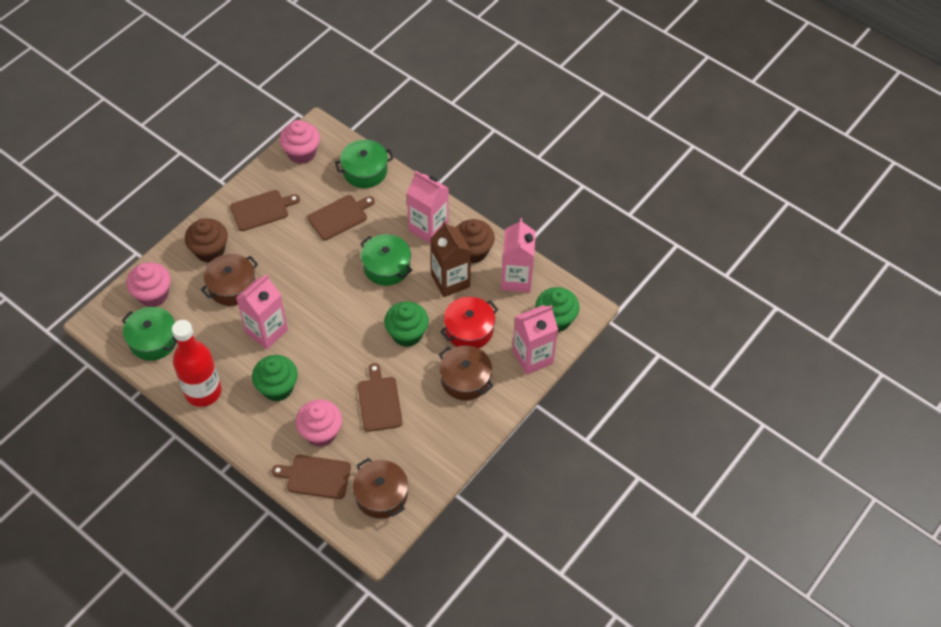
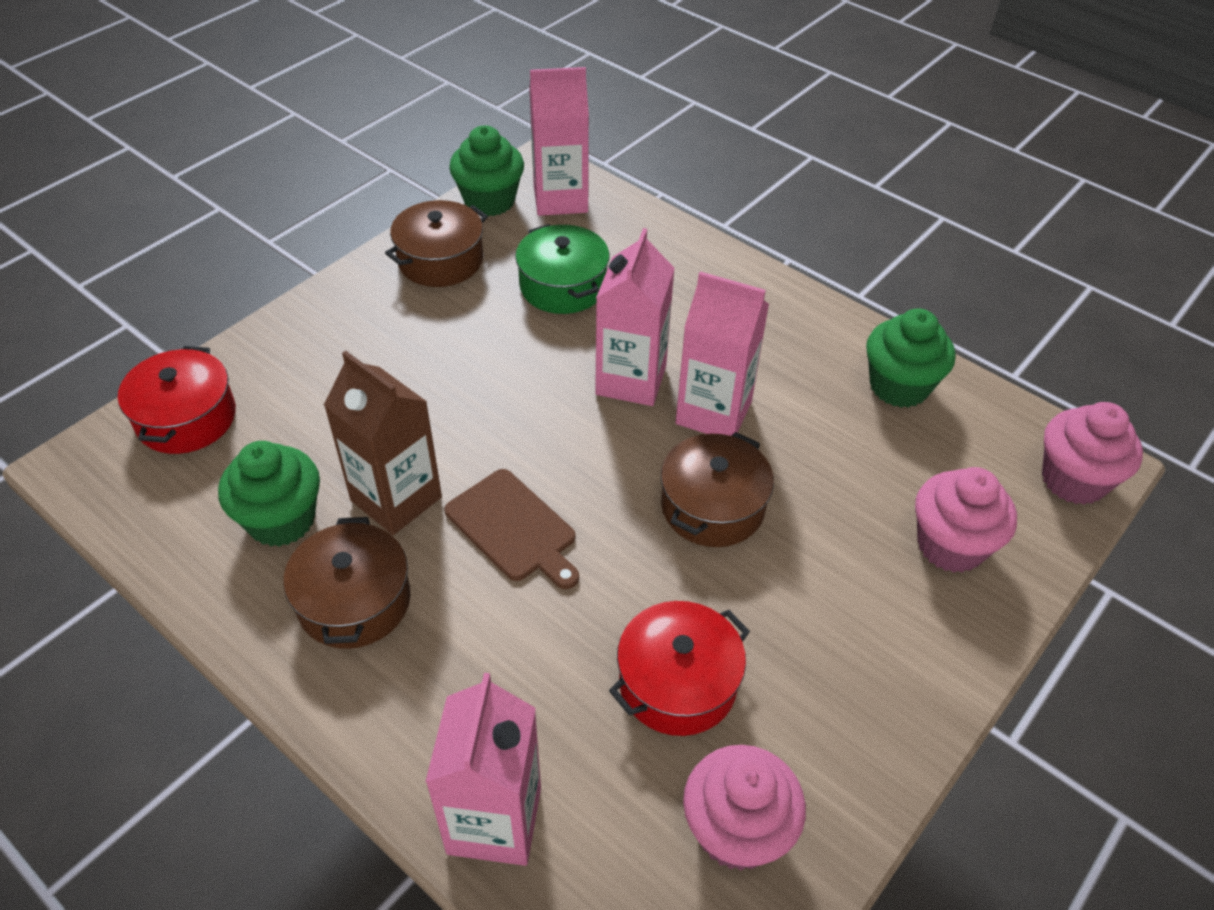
brown cupcake: 2 -> 0
brown cutting board: 4 -> 1
green pot: 3 -> 1
red bottle: 1 -> 0
red pot: 1 -> 2

